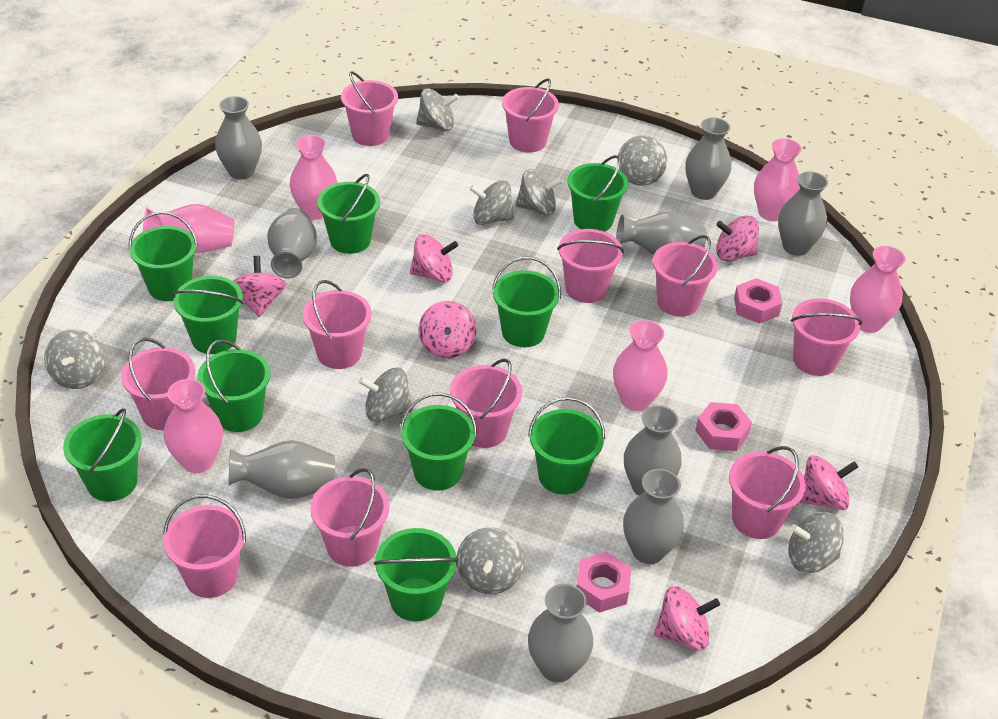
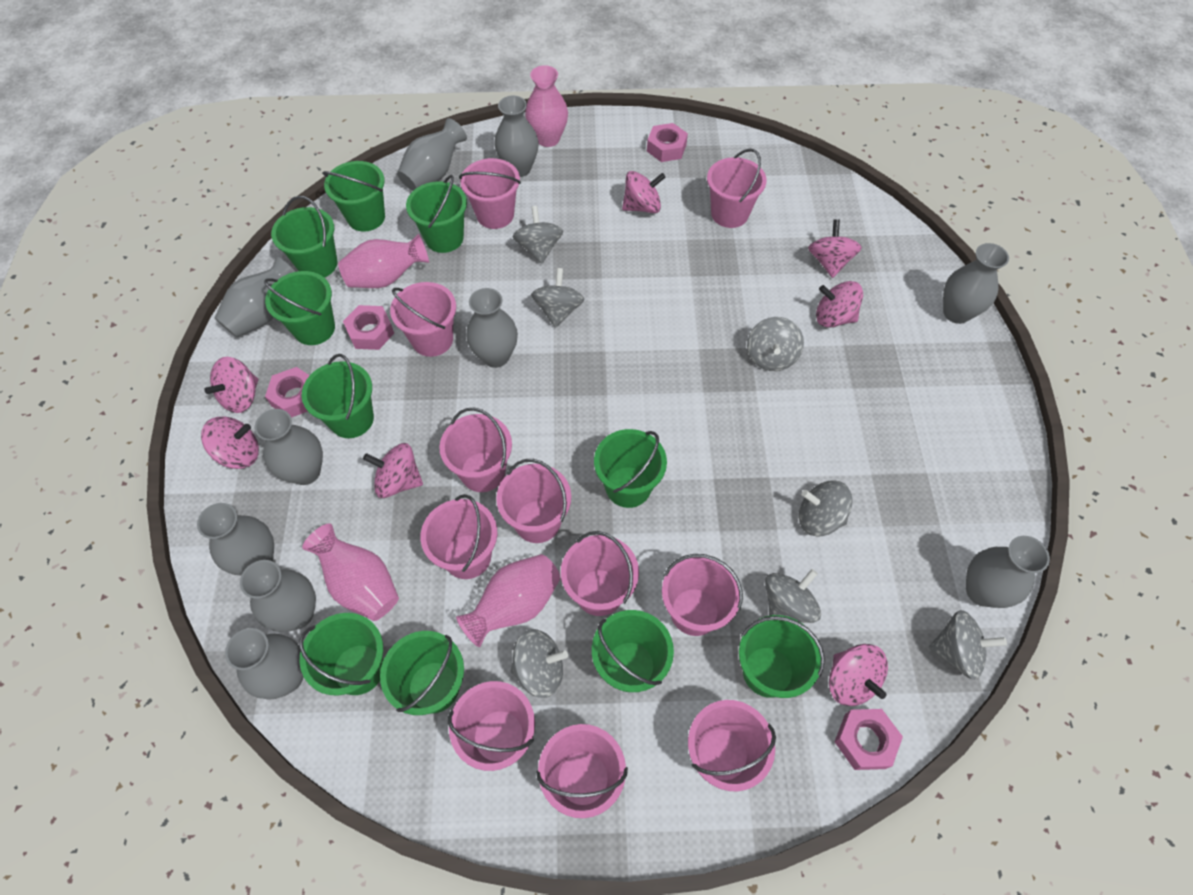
grey spinning top: 8 -> 7
grey vase: 9 -> 10
pink nut: 3 -> 4
pink spinning top: 6 -> 7
pink vase: 6 -> 4

